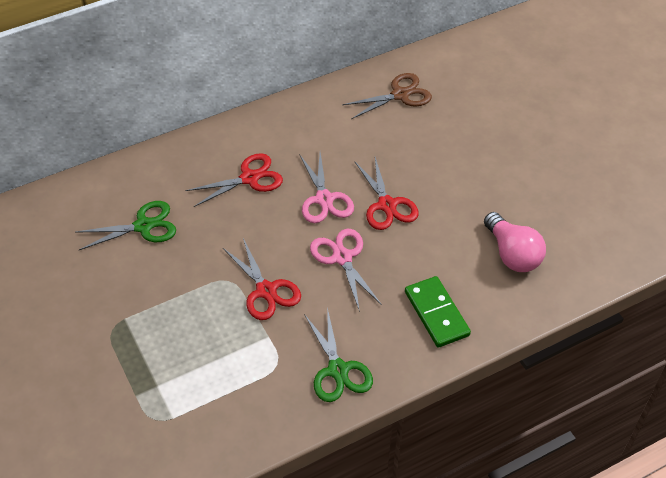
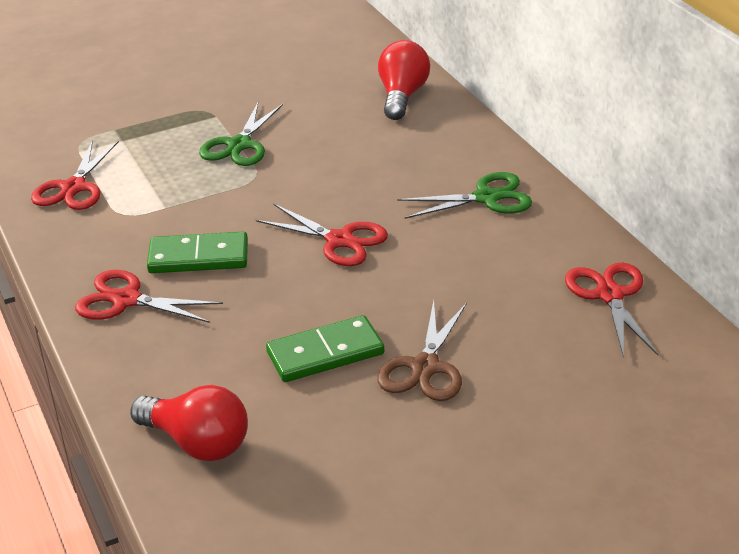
green domino: 1 -> 2
pink light bulb: 1 -> 0
pink scissors: 2 -> 0
red light bulb: 0 -> 2
red scissors: 3 -> 4

